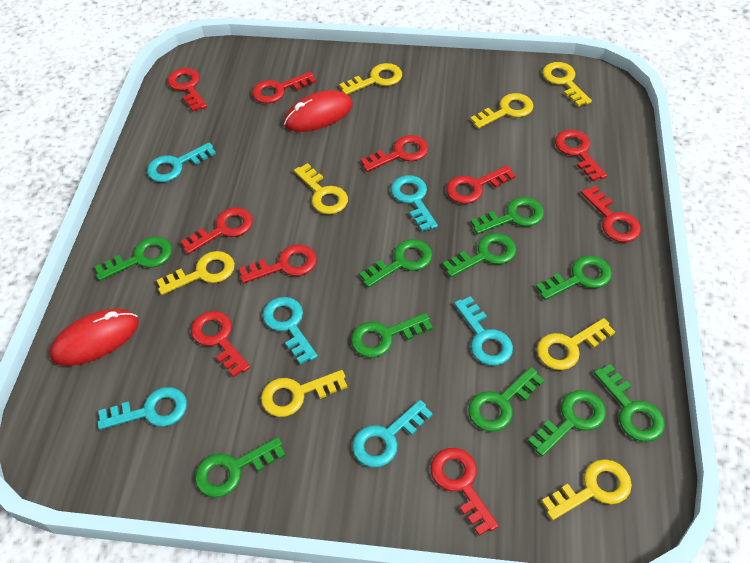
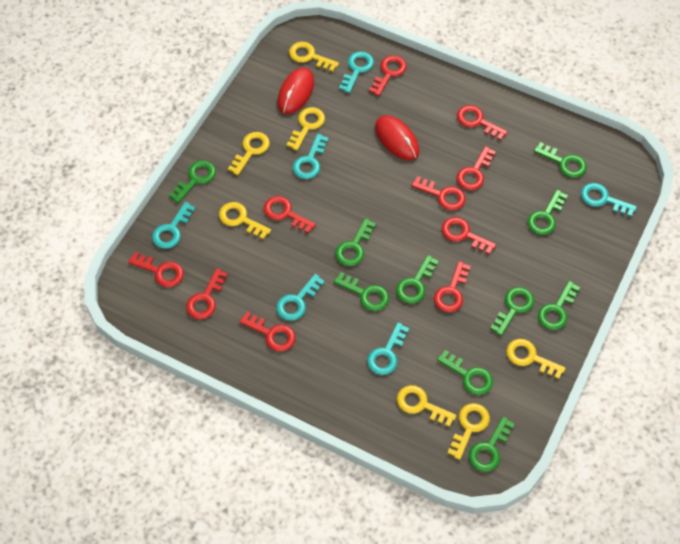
yellow key: 8 -> 7

